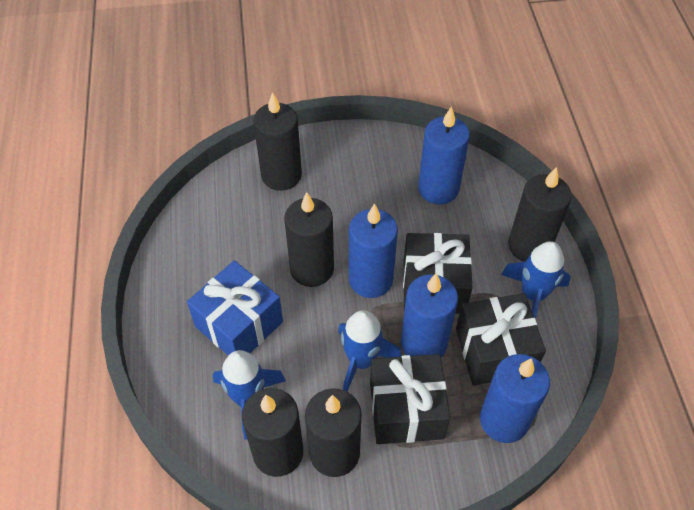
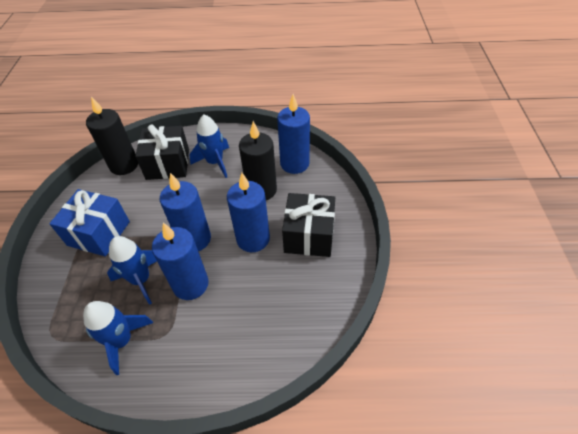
black candle: 5 -> 2
black gift: 3 -> 2

